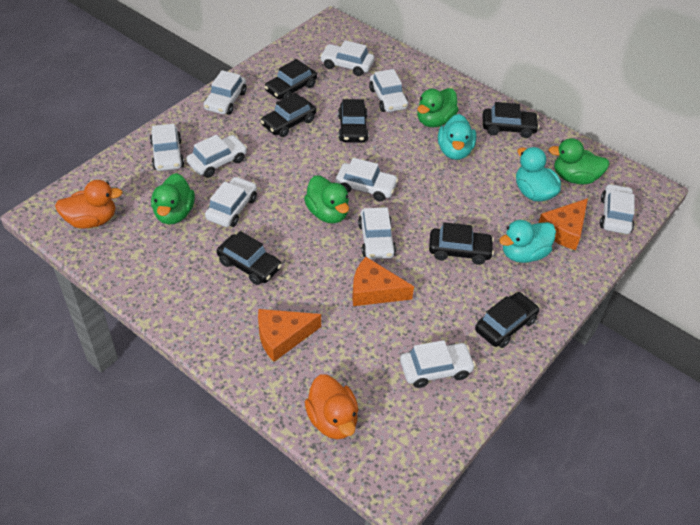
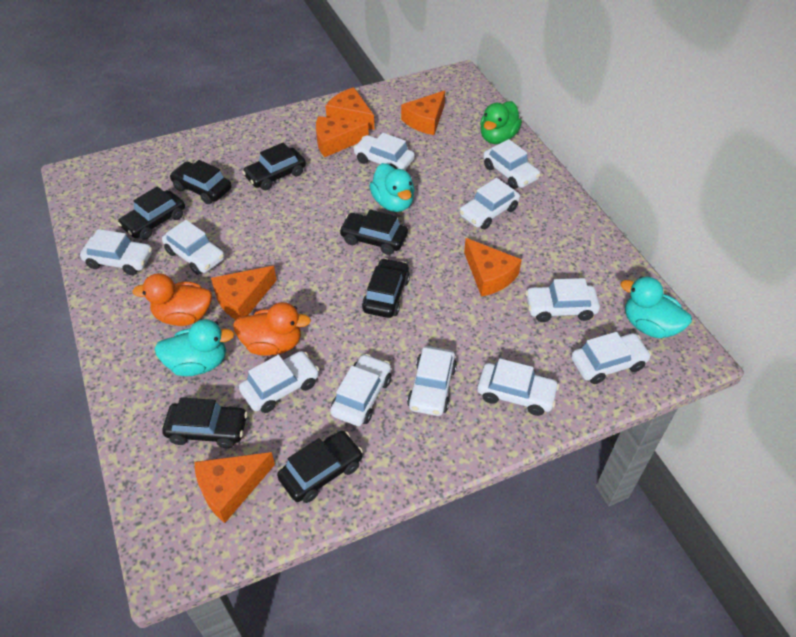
green duck: 4 -> 1
orange cheese: 3 -> 6
white car: 10 -> 11

